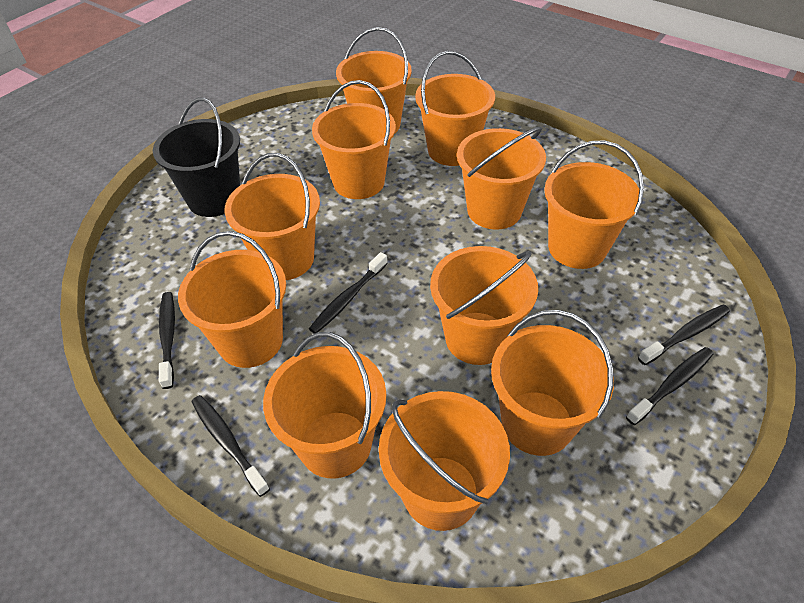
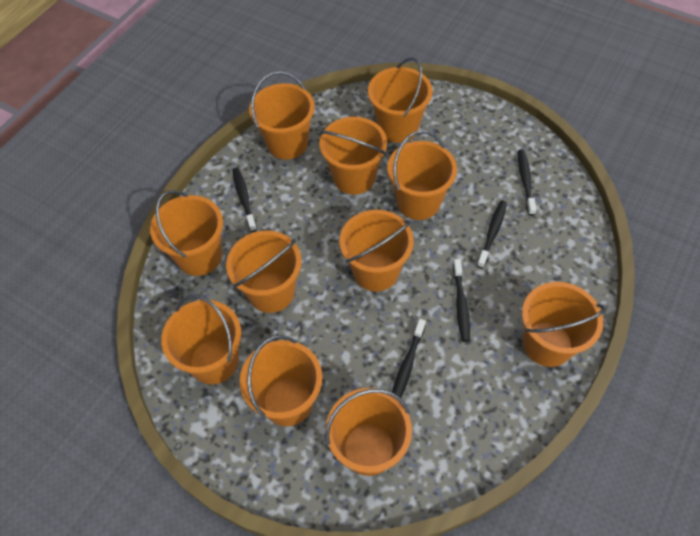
black bucket: 1 -> 0

